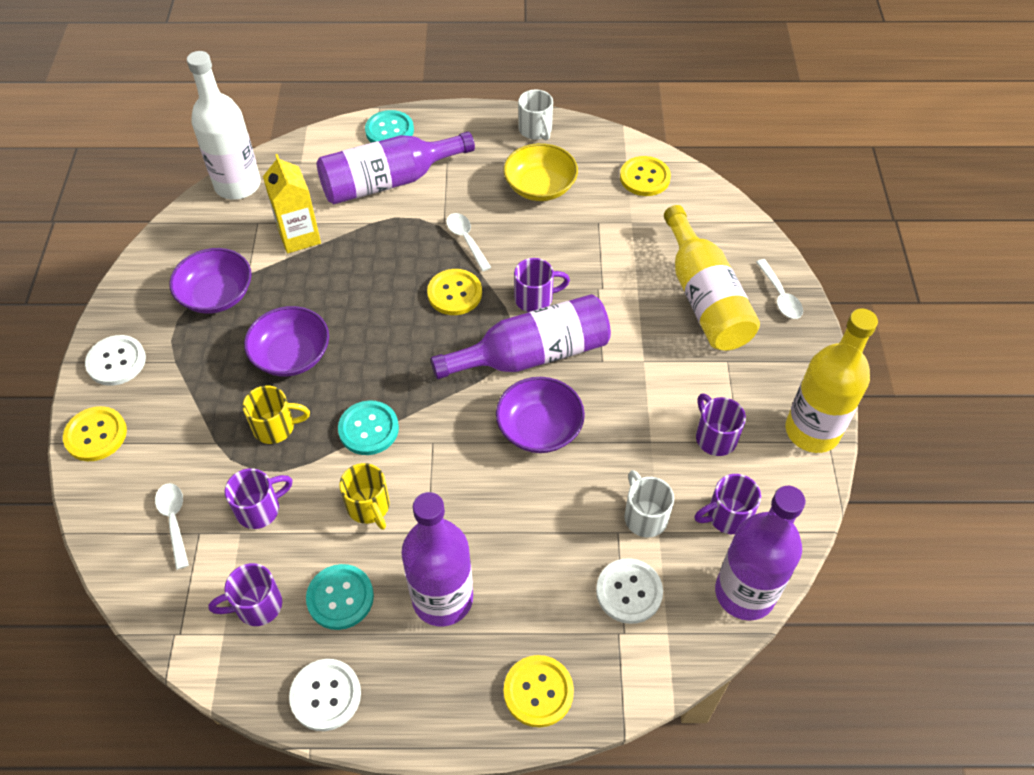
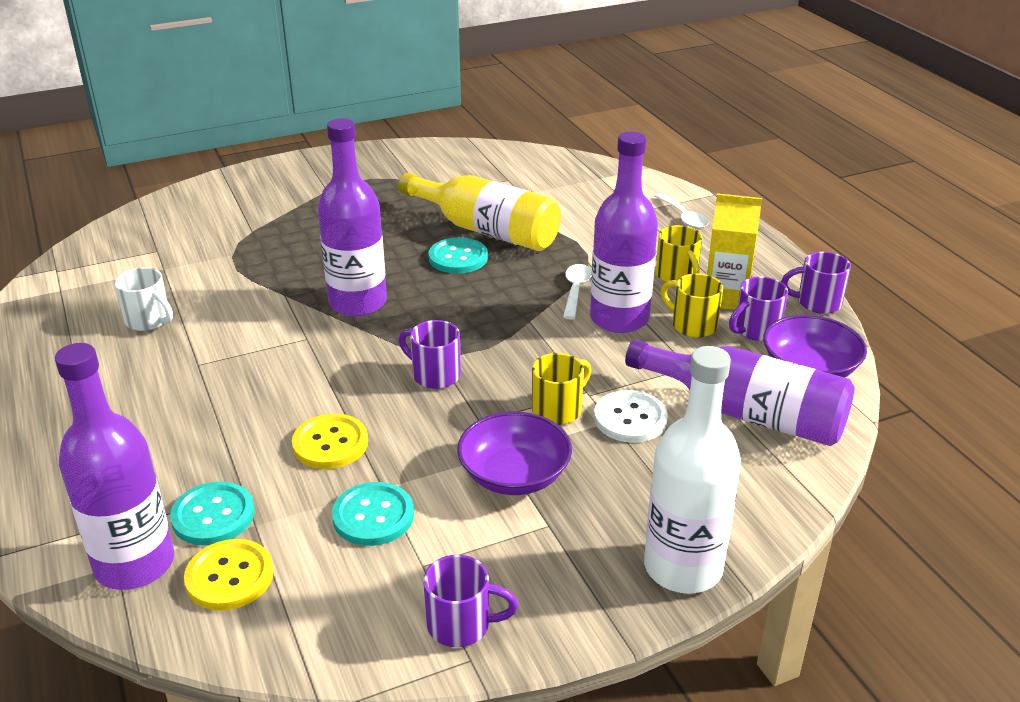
purple bowl: 3 -> 2
purple mug: 5 -> 4
white button: 3 -> 1
white mug: 2 -> 1
white spoon: 3 -> 2
yellow bottle: 2 -> 1
yellow bowl: 1 -> 0
yellow button: 4 -> 2
yellow mug: 2 -> 3

